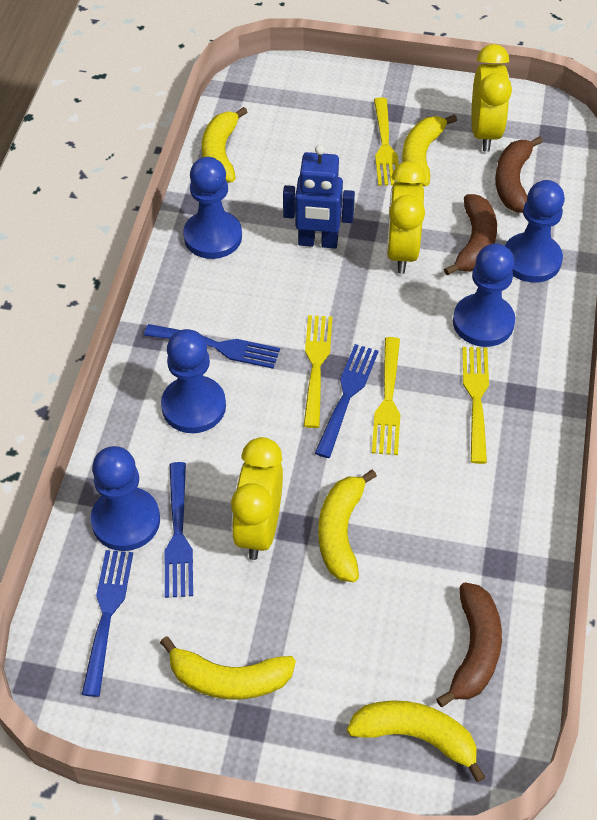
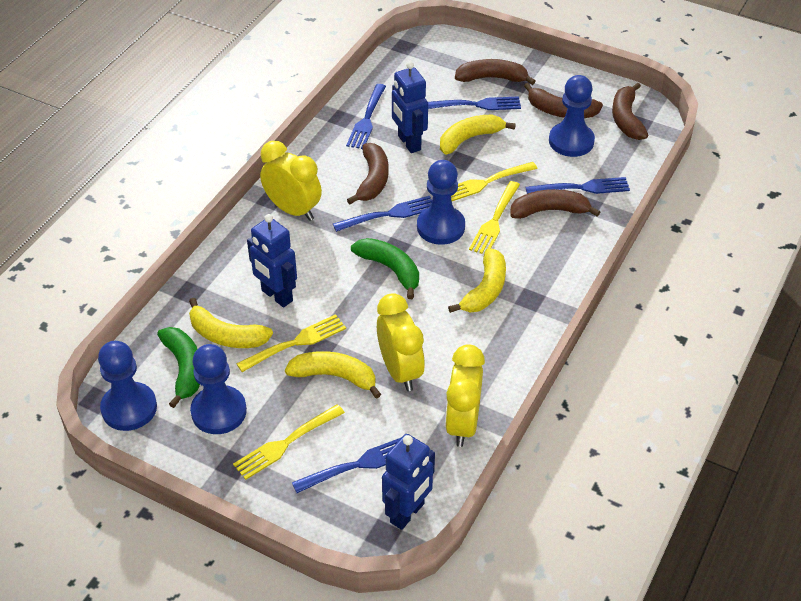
blue fork: 4 -> 5
blue pawn: 5 -> 4
blue robot: 1 -> 3
brown banana: 3 -> 5
green banana: 0 -> 2
yellow banana: 5 -> 4

